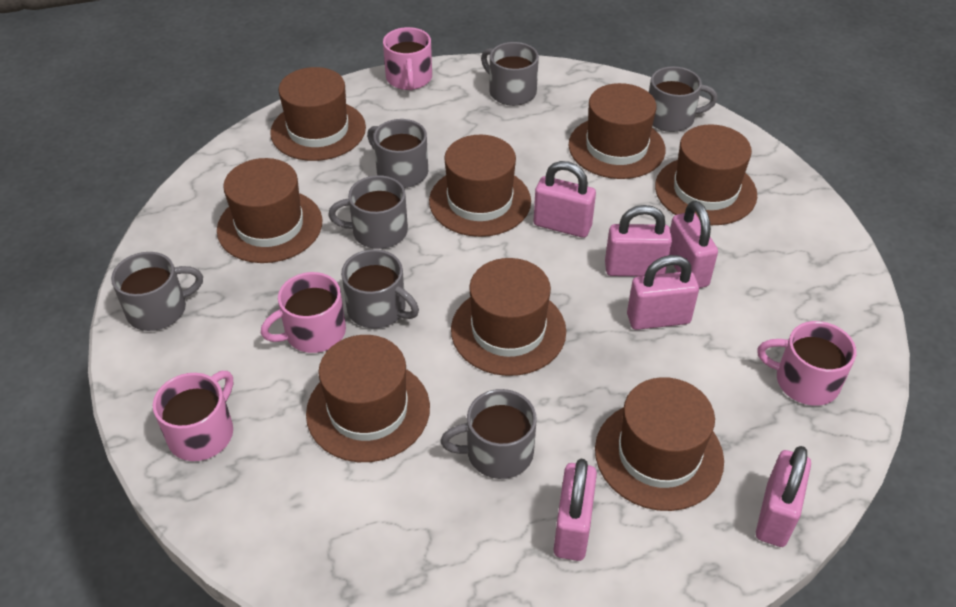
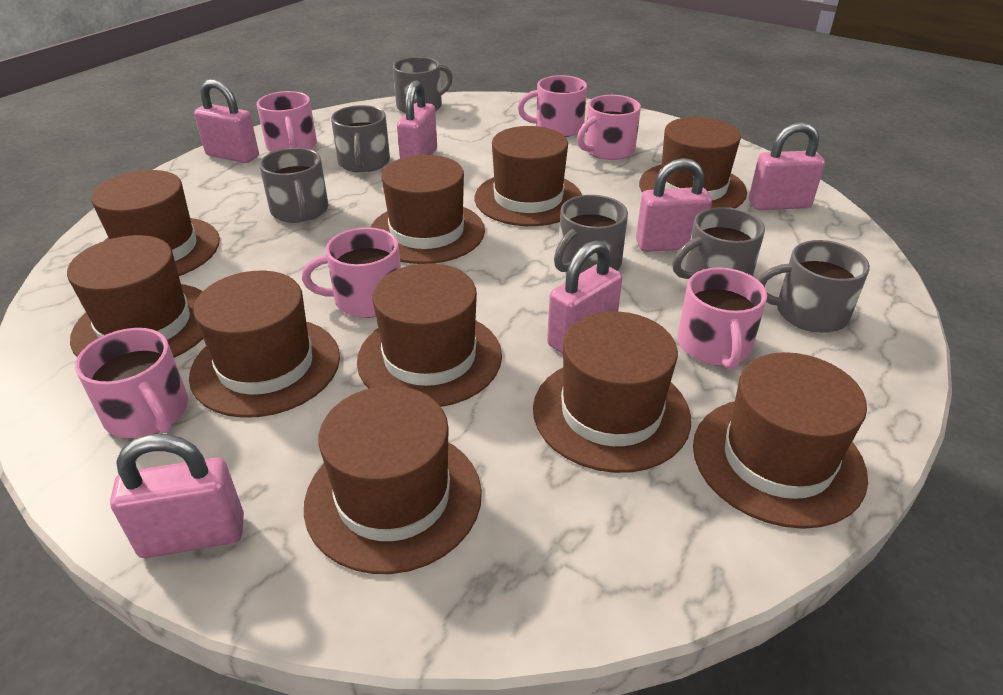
brown hat: 8 -> 10
grey mug: 7 -> 6
pink mug: 4 -> 6

